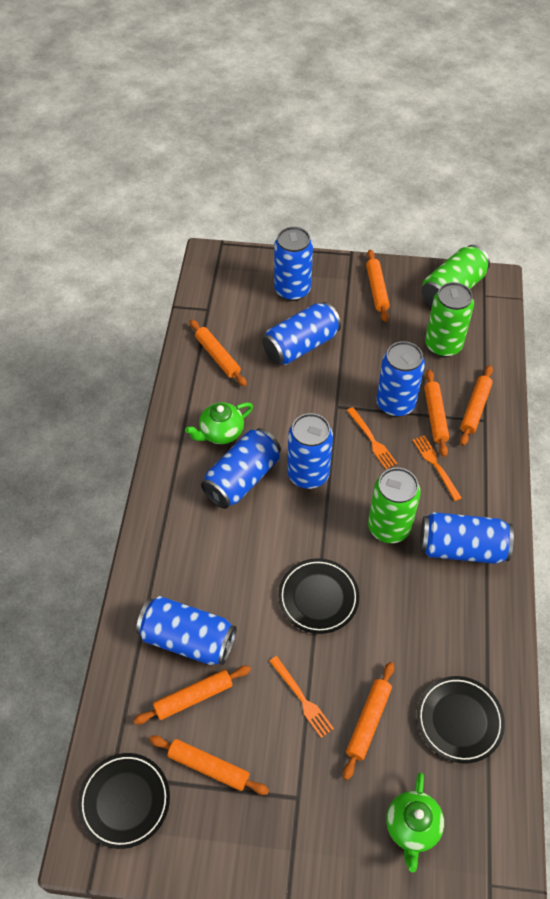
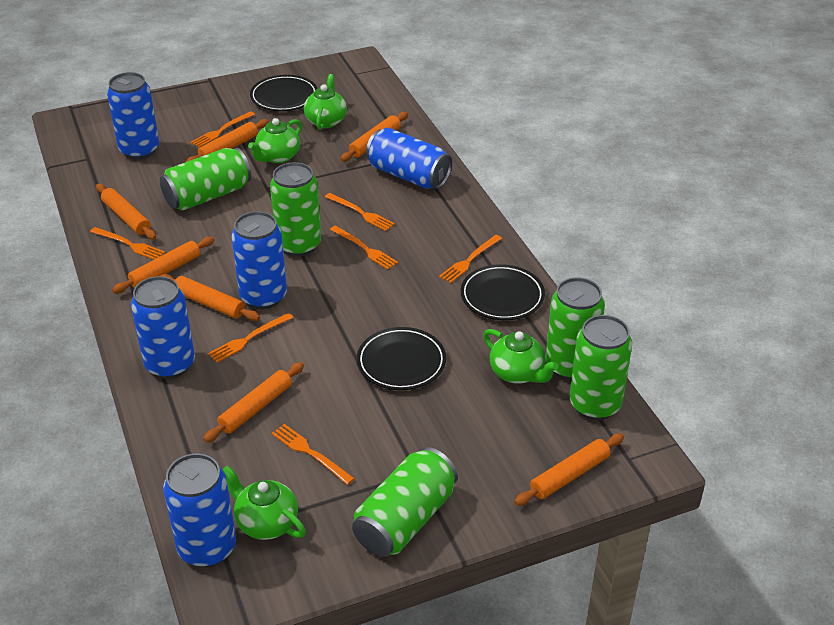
blue can: 7 -> 5
green can: 3 -> 5
green teapot: 2 -> 4
orange fork: 3 -> 7

